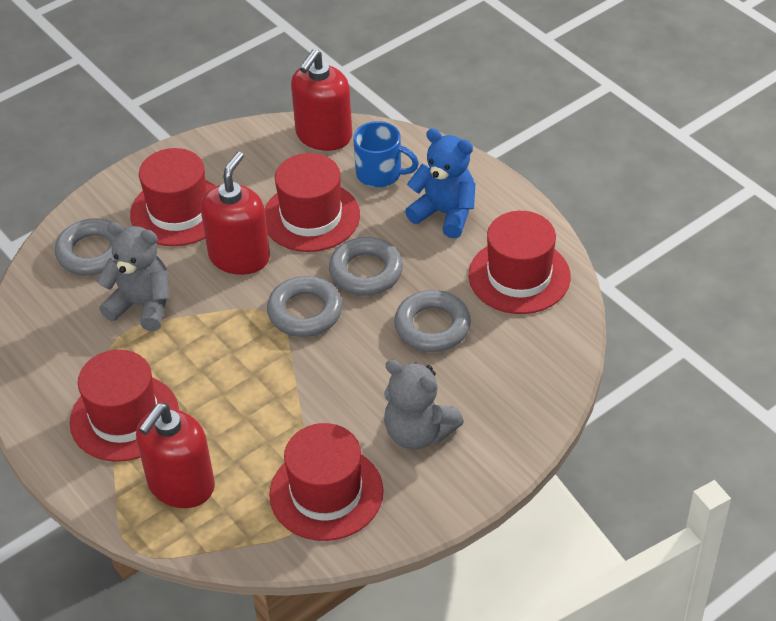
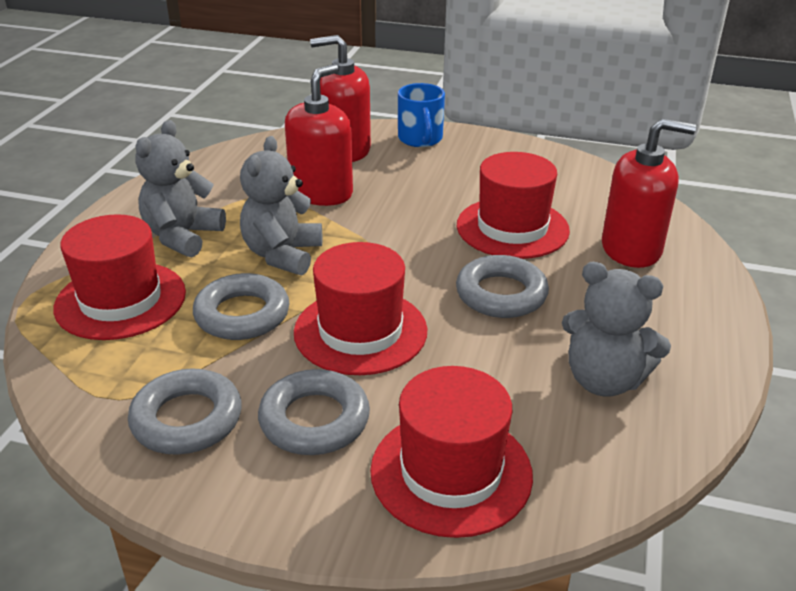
blue teddy bear: 1 -> 0
grey teddy bear: 2 -> 3
red hat: 5 -> 4

